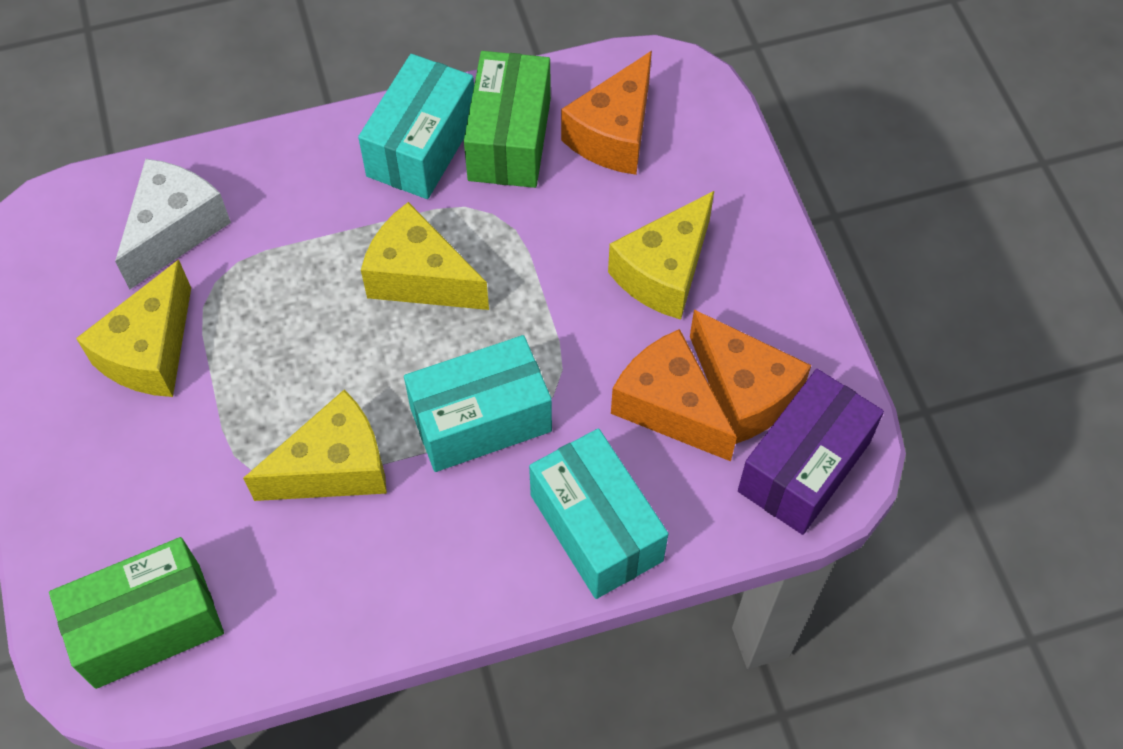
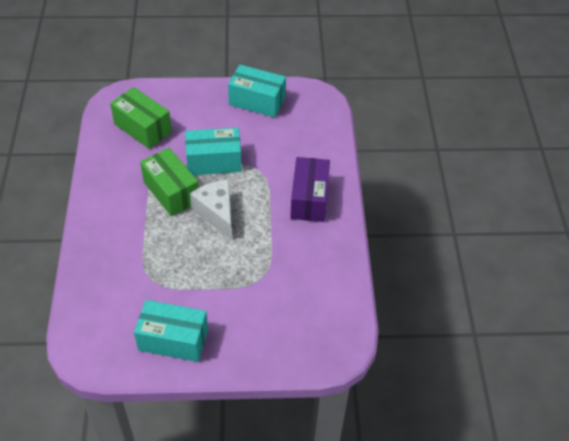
orange cheese: 3 -> 0
yellow cheese: 4 -> 0

